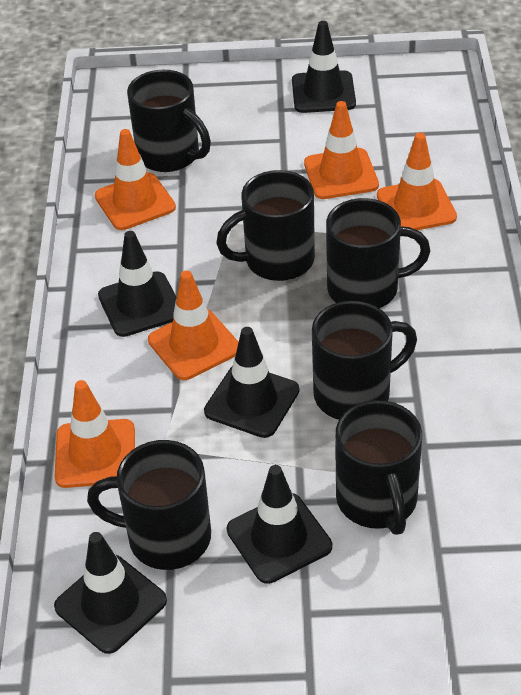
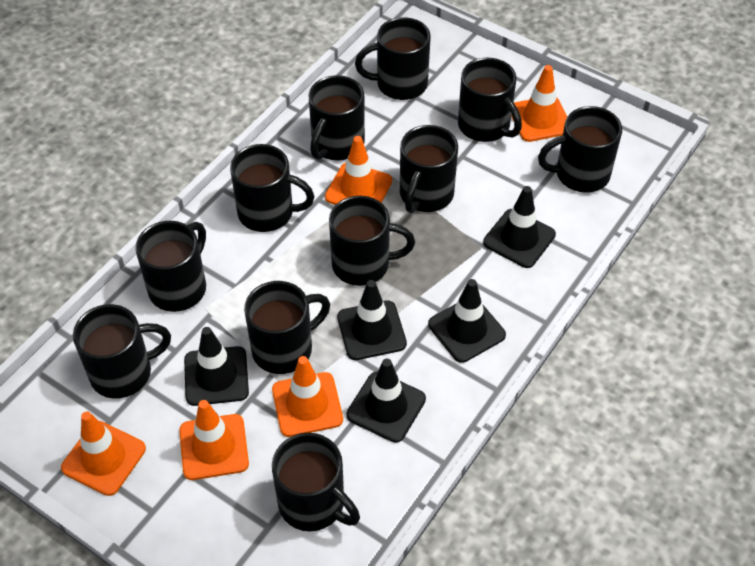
black mug: 6 -> 11

